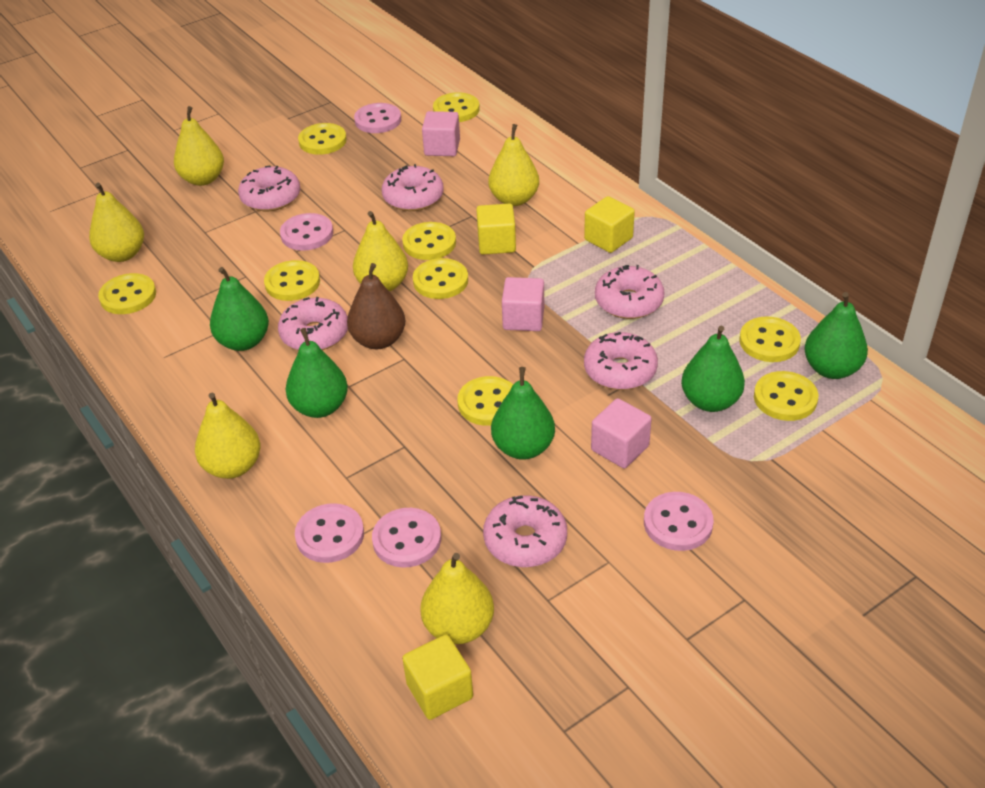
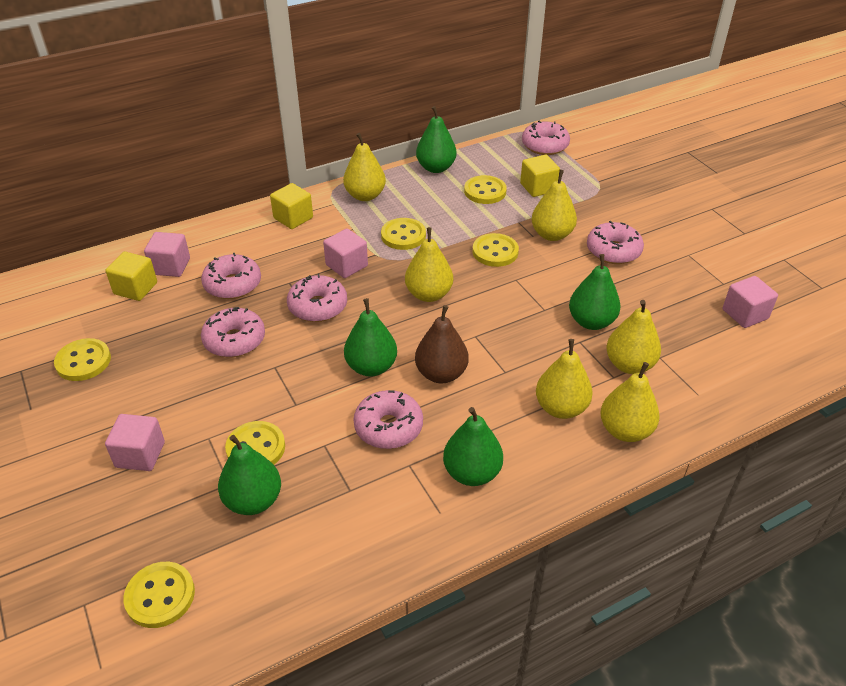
pink button: 5 -> 0
pink cube: 3 -> 4
yellow button: 9 -> 6

